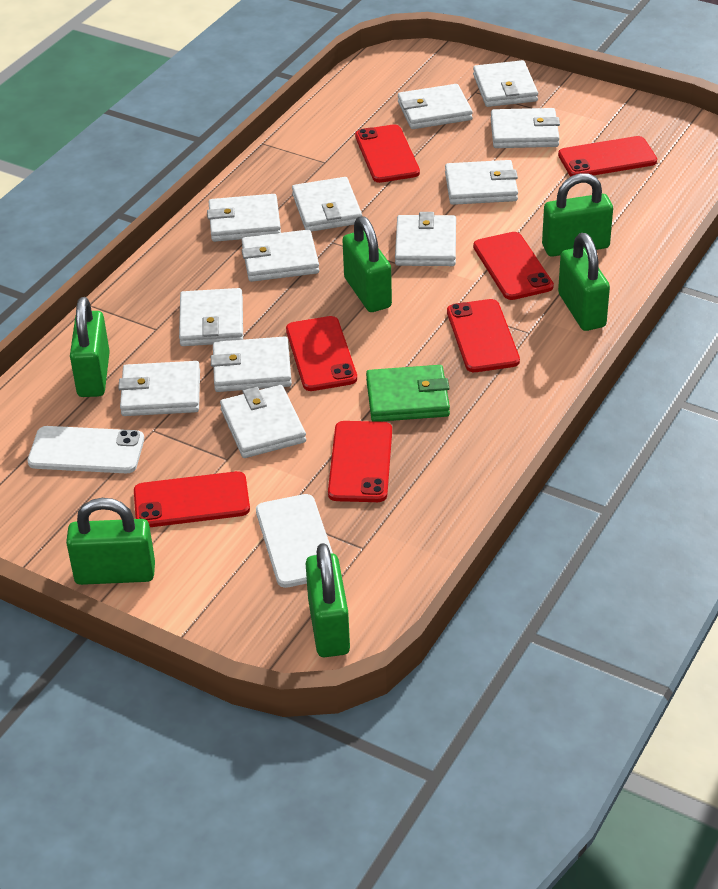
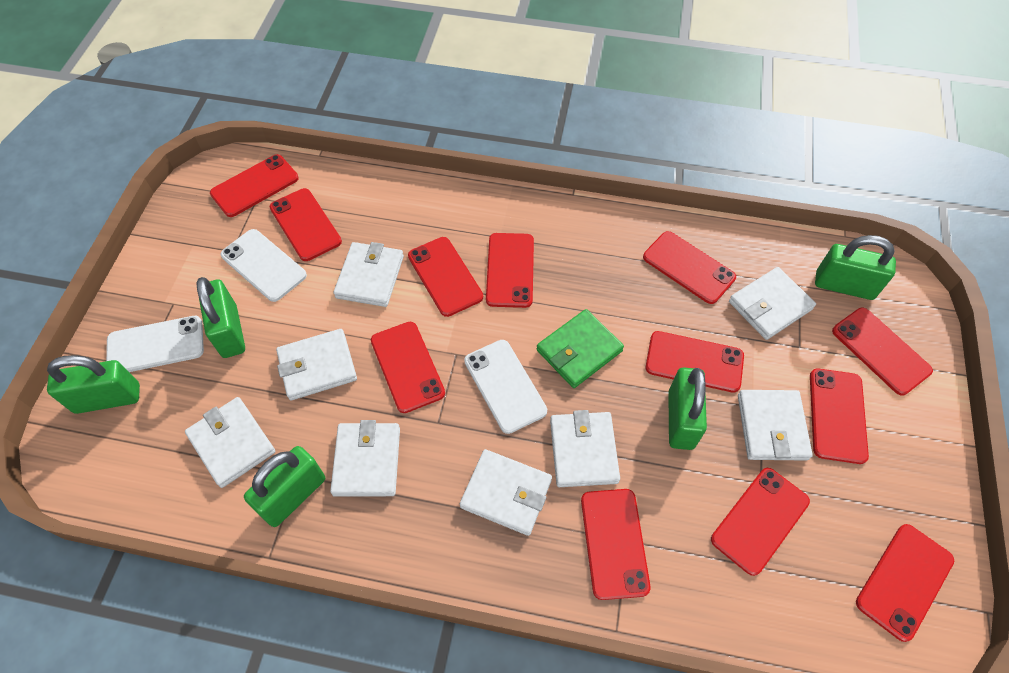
green padlock: 6 -> 5
red phone: 7 -> 12
white phone: 2 -> 3
white wallet: 12 -> 8

